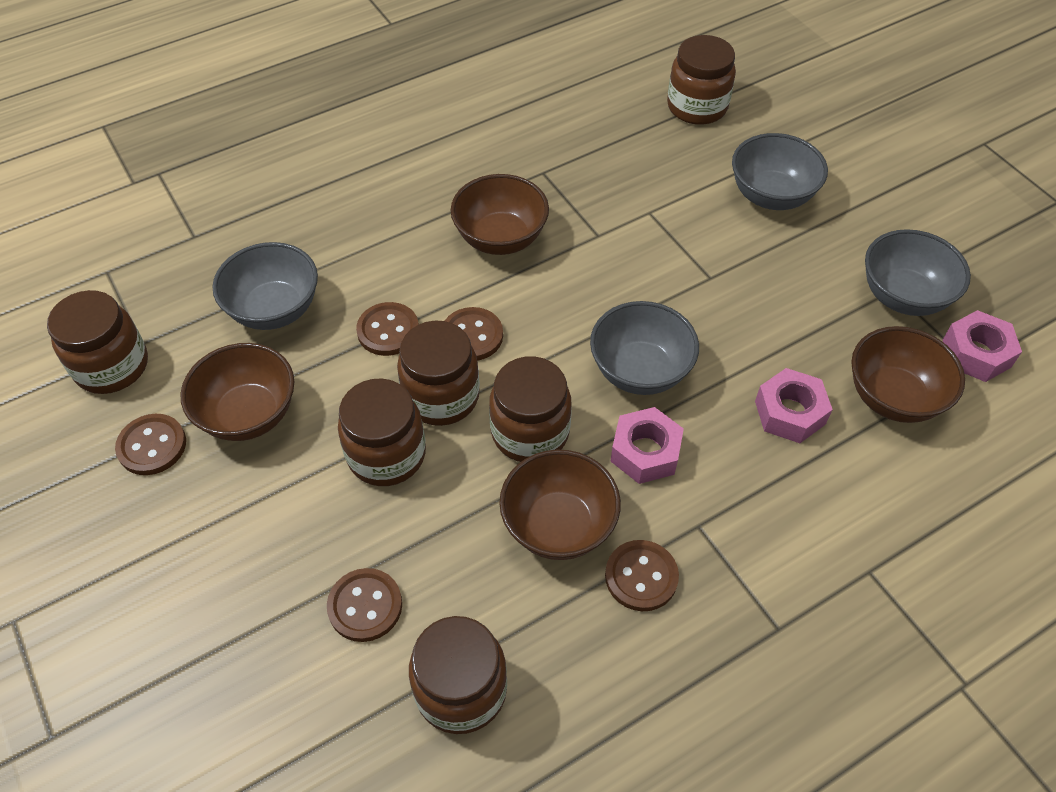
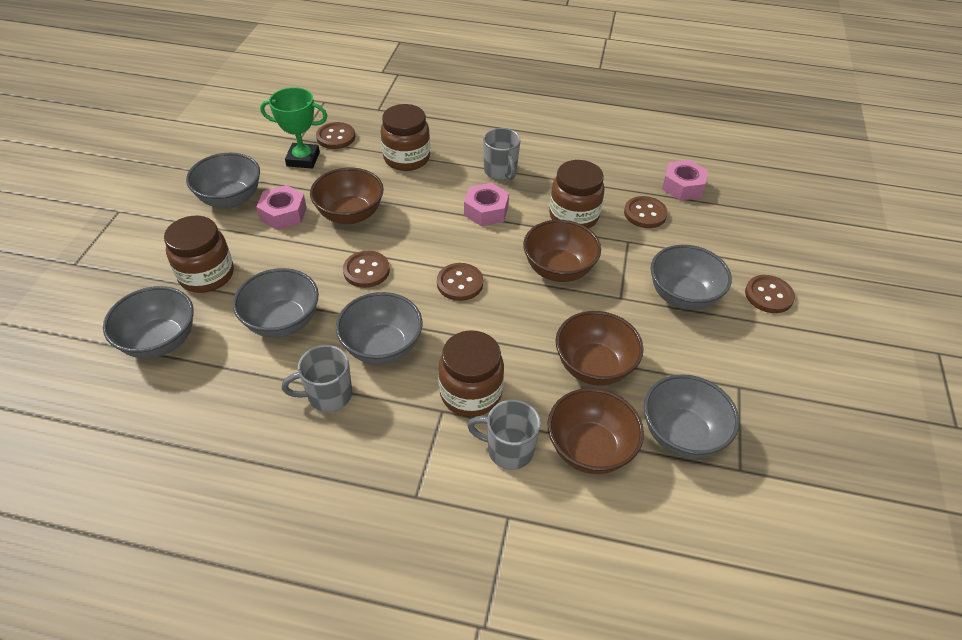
brown jar: 6 -> 4
green trophy: 0 -> 1
grey bowl: 4 -> 6
grey mug: 0 -> 3

